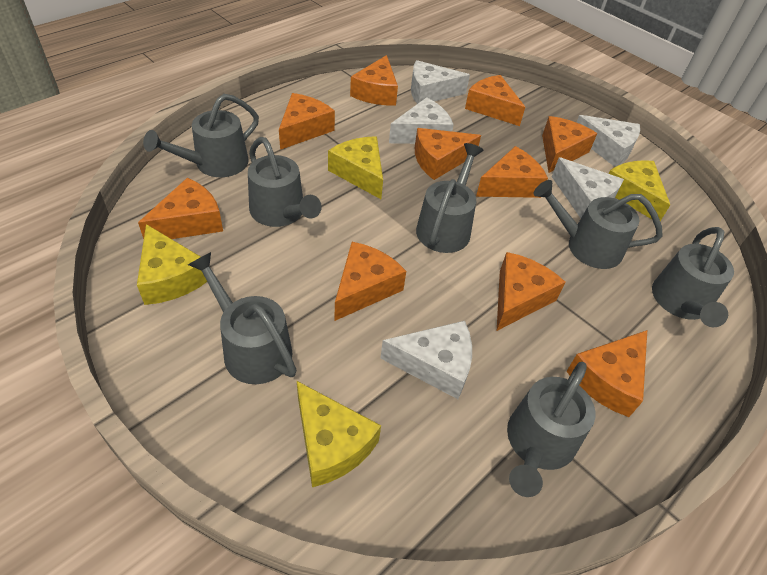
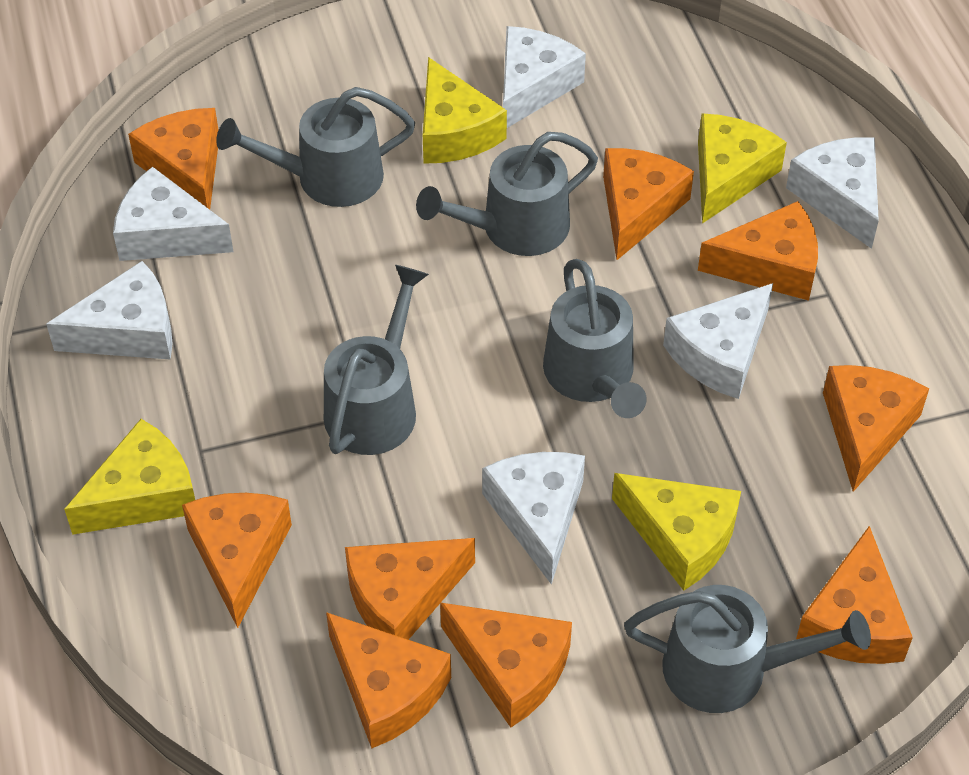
grey watering can: 7 -> 5
orange cheese: 10 -> 9
white cheese: 5 -> 6

